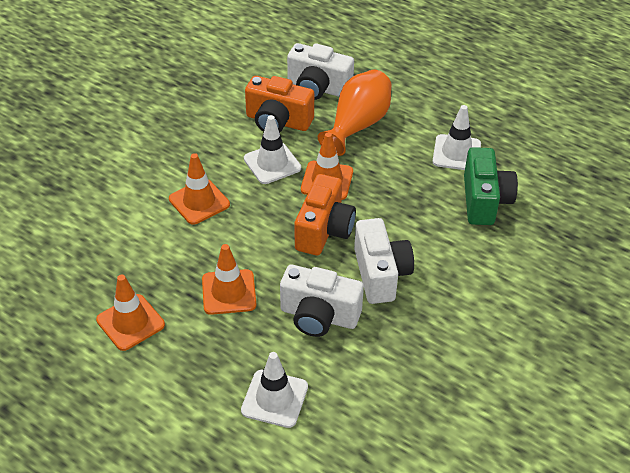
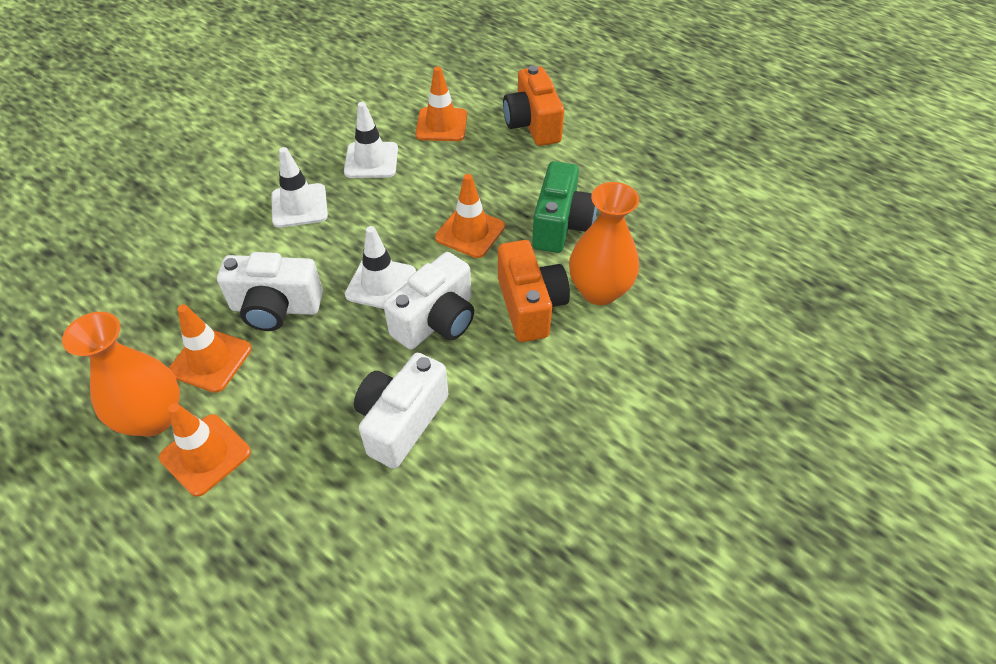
orange vase: 1 -> 2

